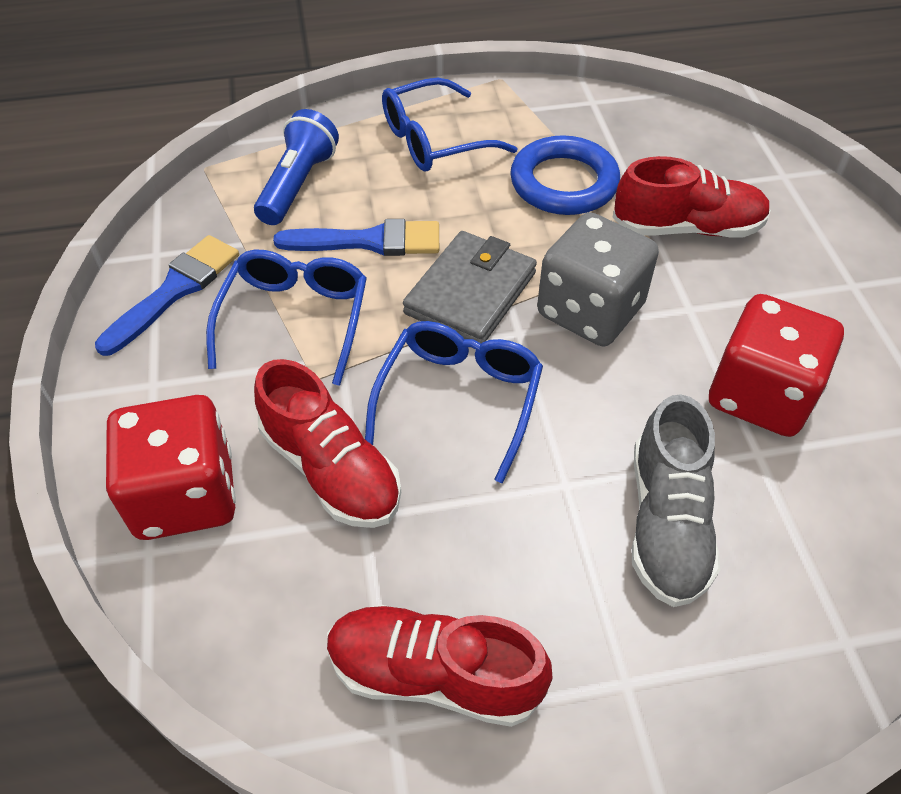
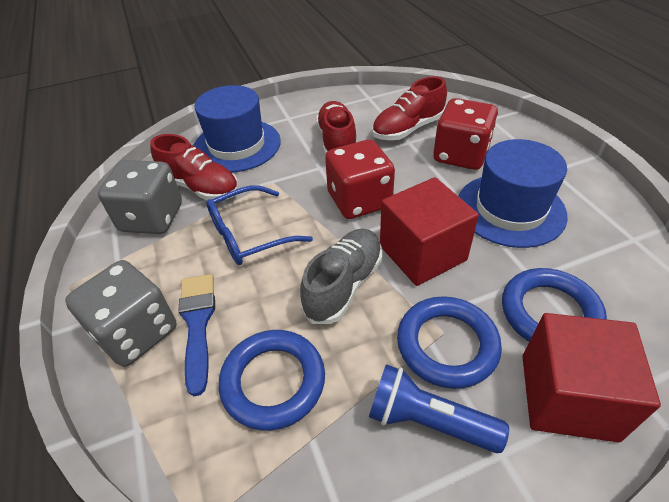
blue brush: 2 -> 1
blue glasses: 3 -> 1
blue hat: 0 -> 2
blue ring: 1 -> 3
grey dice: 1 -> 2
grey wallet: 1 -> 0
red cube: 0 -> 2

